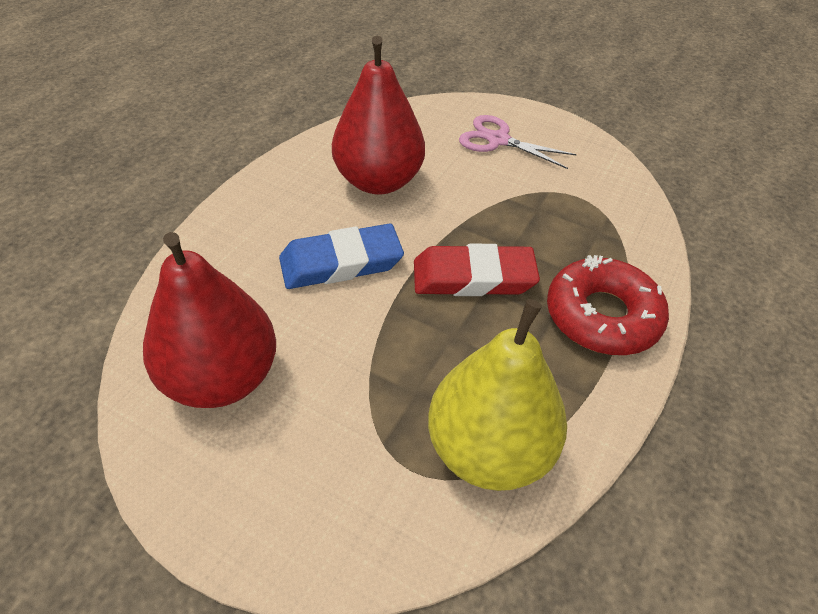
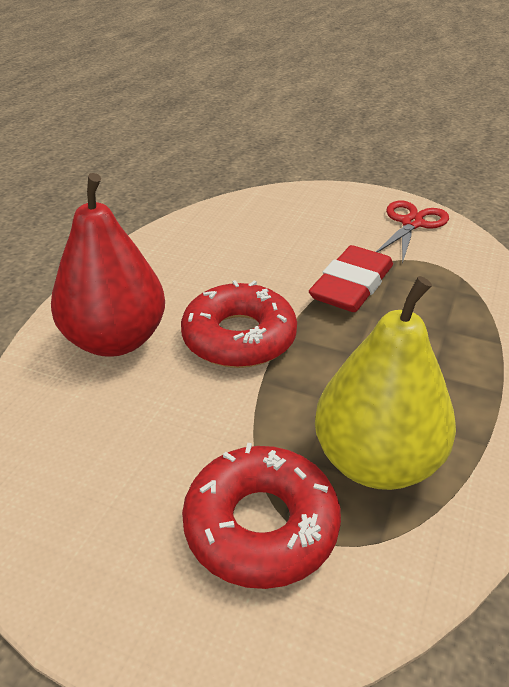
blue eraser: 1 -> 0
pink scissors: 1 -> 0
red donut: 1 -> 2
red pear: 2 -> 1
red scissors: 0 -> 1

